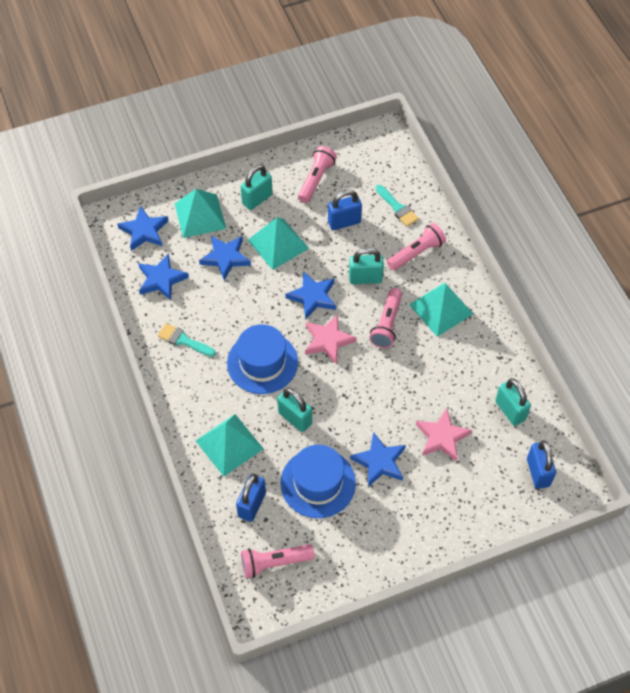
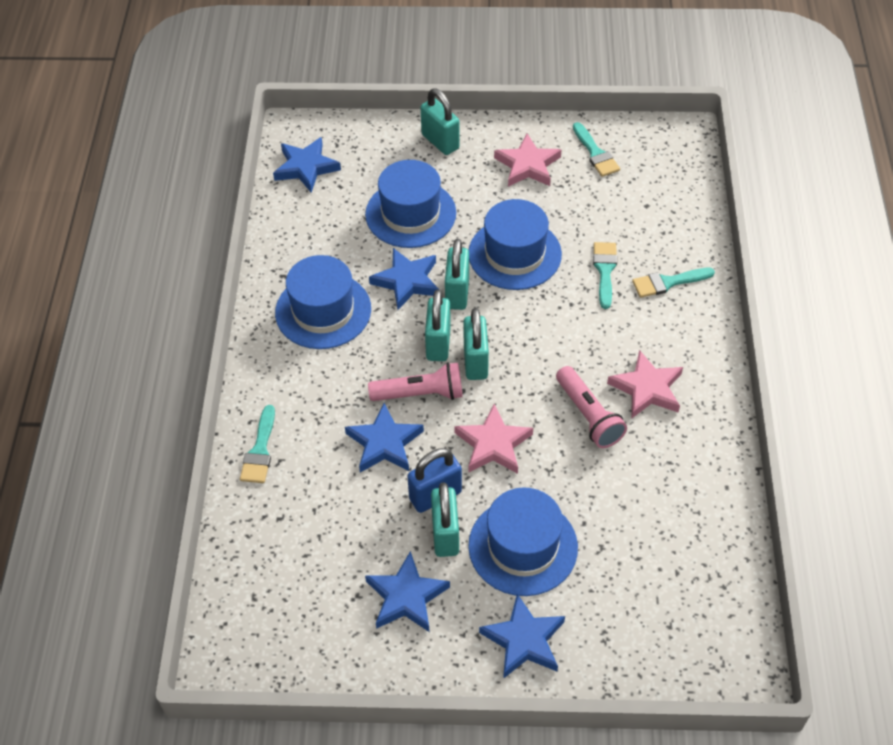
blue hat: 2 -> 4
blue padlock: 3 -> 1
pink flashlight: 4 -> 2
pink star: 2 -> 3
turquoise brush: 2 -> 4
turquoise padlock: 4 -> 5
turquoise pyramid: 4 -> 0

